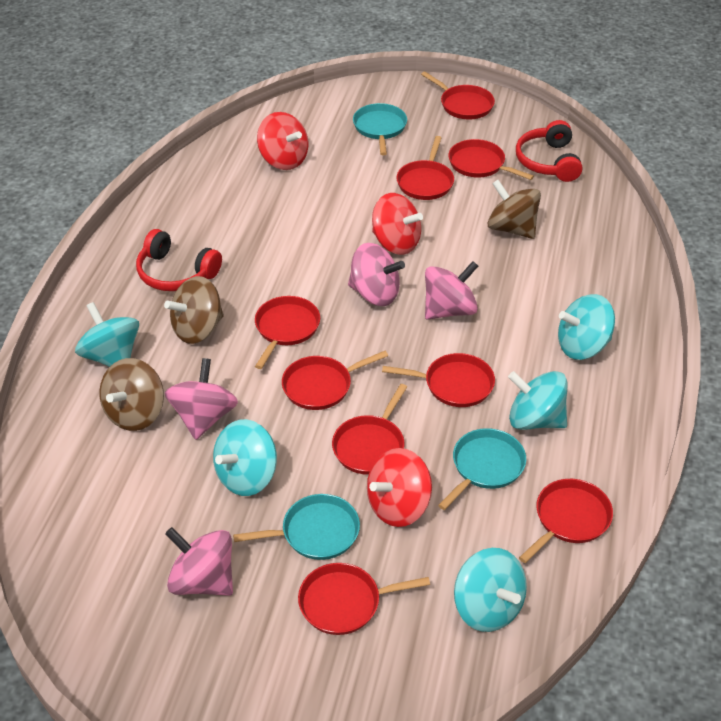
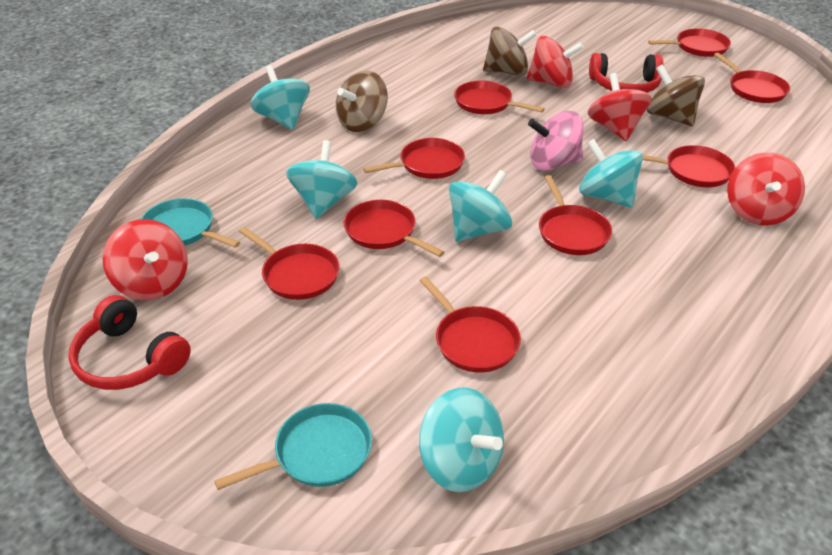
pink spinning top: 4 -> 1
red spinning top: 3 -> 4
turquoise pan: 3 -> 2

